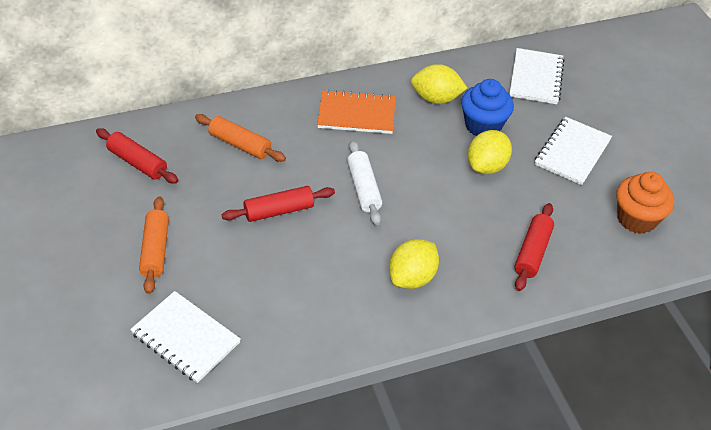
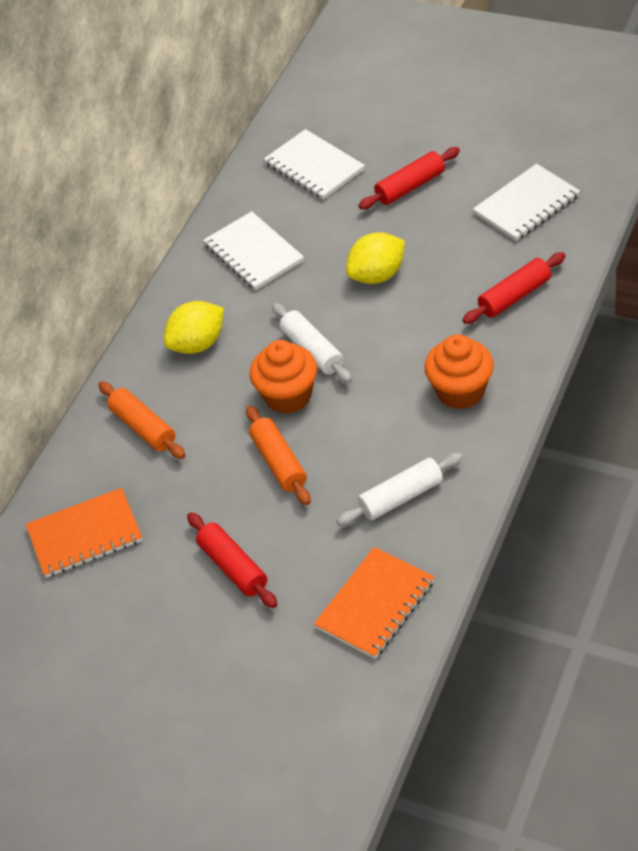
blue cupcake: 1 -> 0
orange cupcake: 1 -> 2
orange notebook: 1 -> 2
white rolling pin: 1 -> 2
yellow lemon: 3 -> 2

